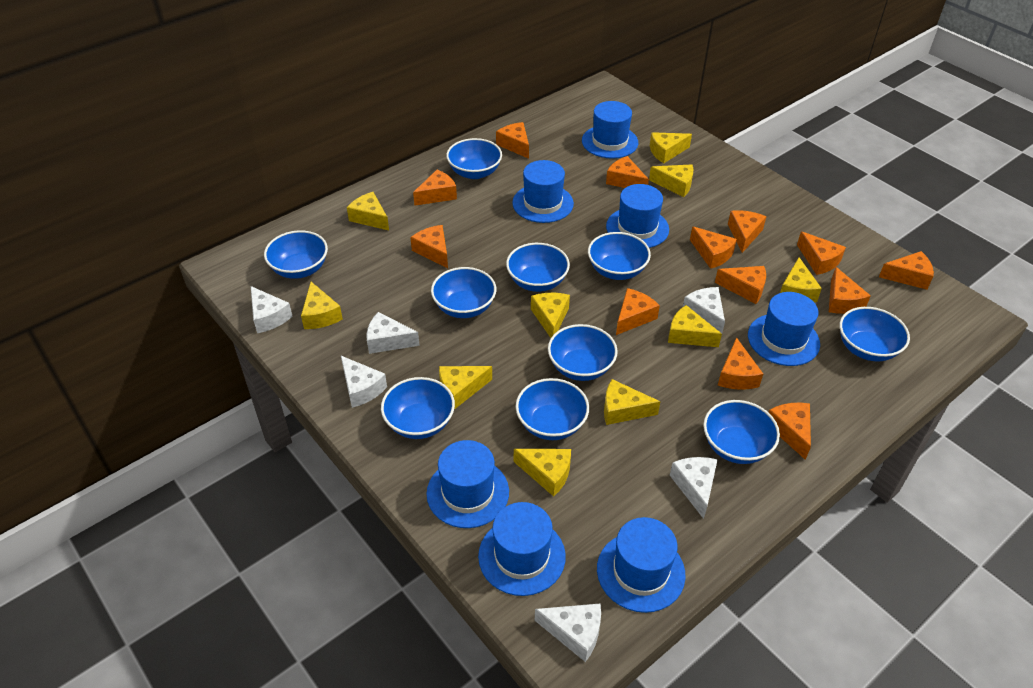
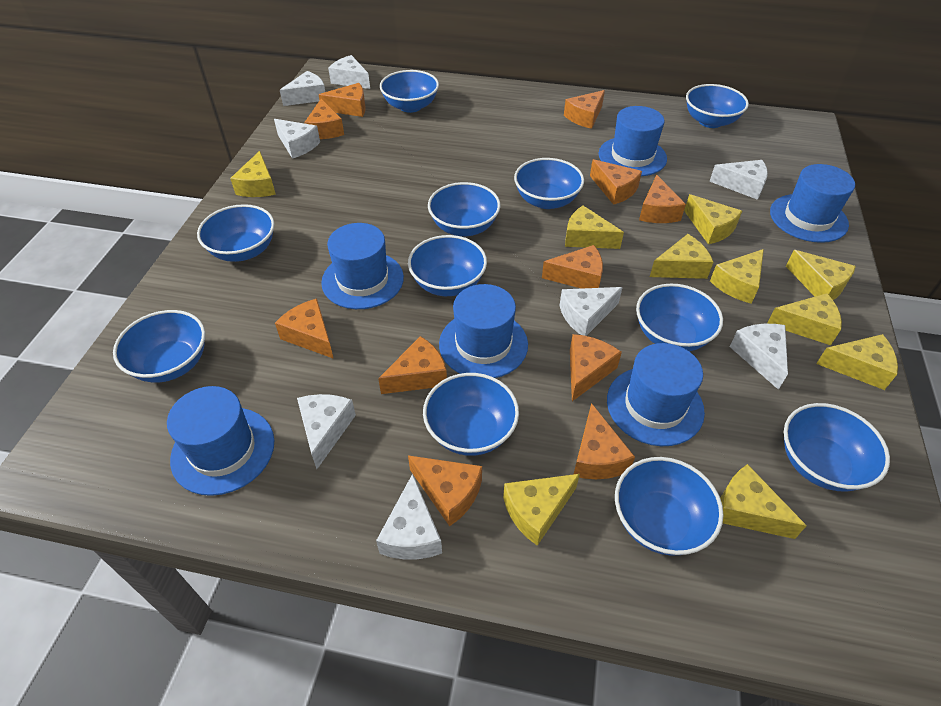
blue bowl: 10 -> 11
blue hat: 7 -> 6
orange cheese: 13 -> 11
white cheese: 6 -> 8

